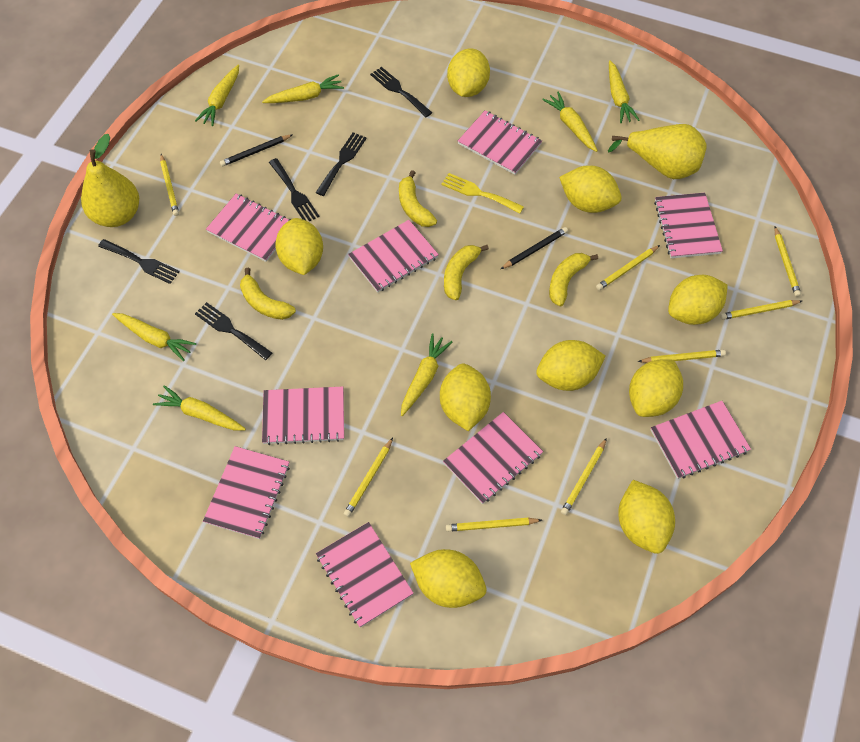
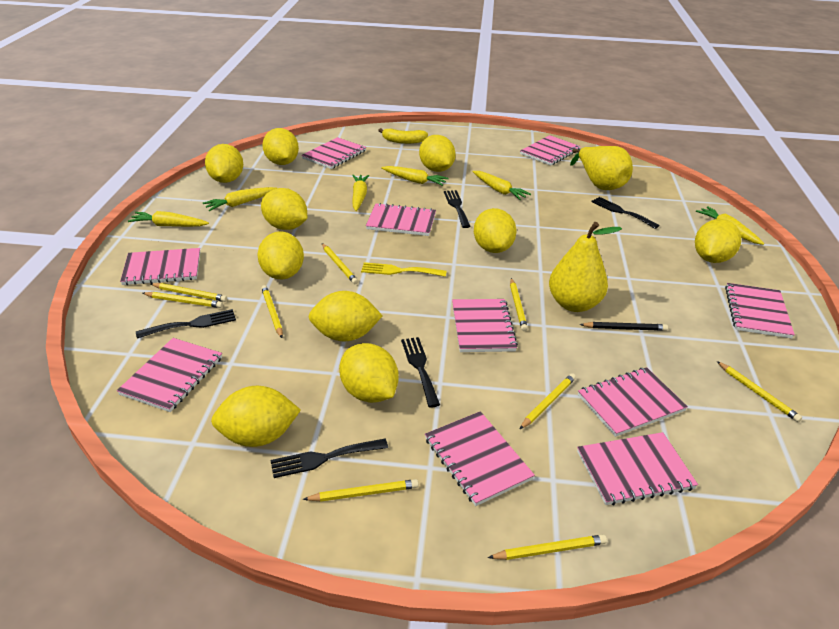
black pencil: 2 -> 1
pink notebook: 9 -> 10
yellow banana: 4 -> 1
yellow carrot: 7 -> 6
yellow lemon: 9 -> 10
yellow pencil: 8 -> 9

